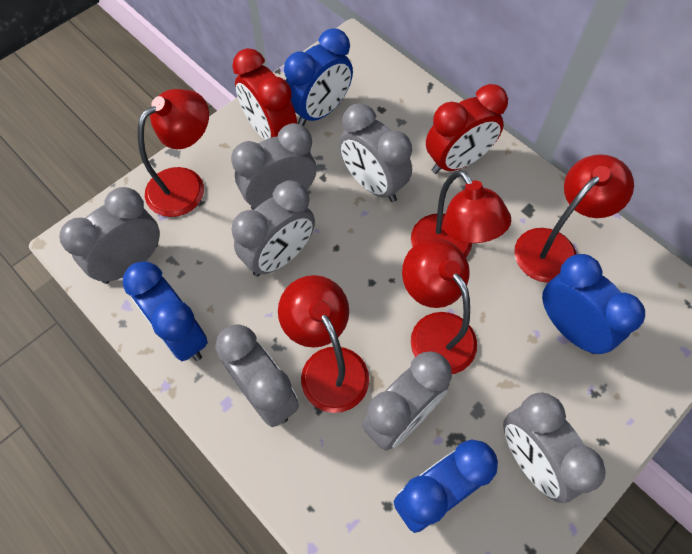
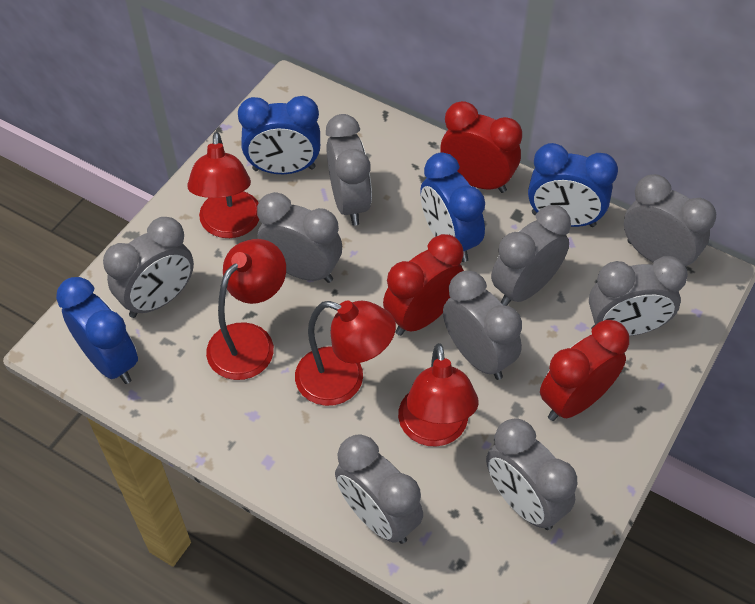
grey clock: 7 -> 9
red clock: 2 -> 3
red lamp: 5 -> 4

